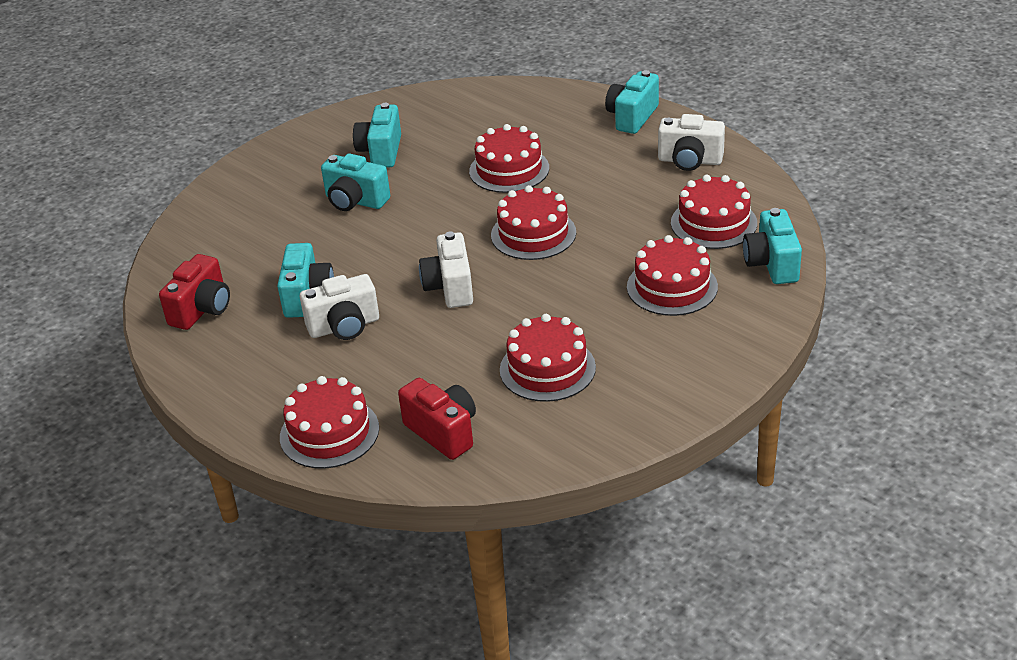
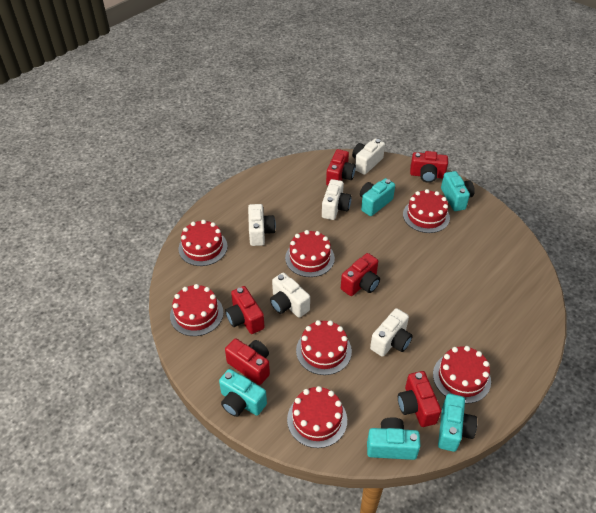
red cake: 6 -> 7
red camera: 2 -> 6
white camera: 3 -> 5

